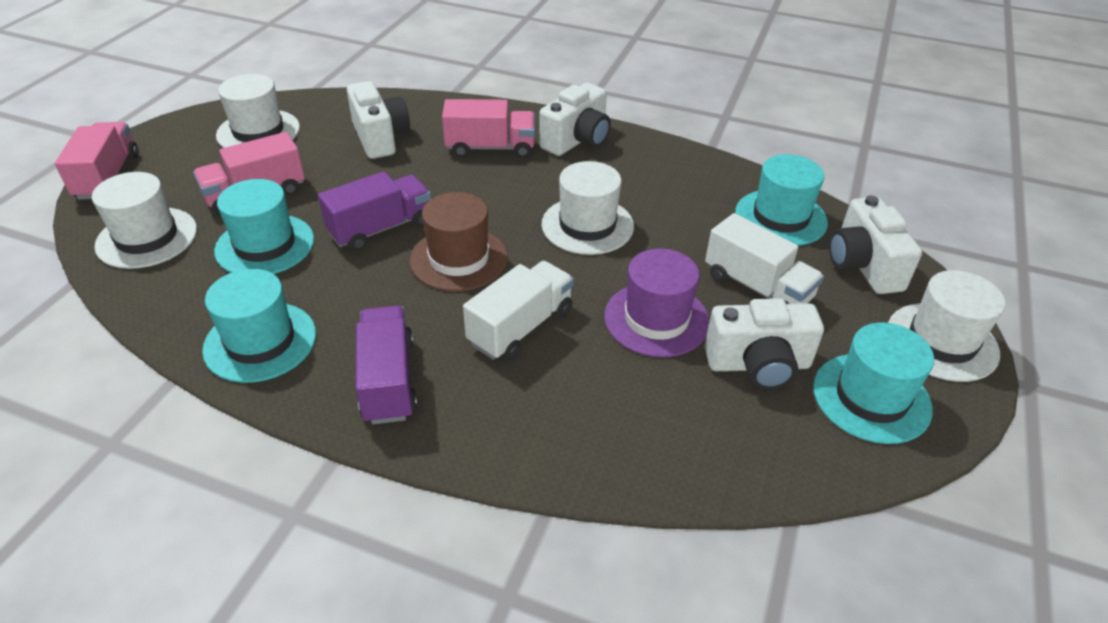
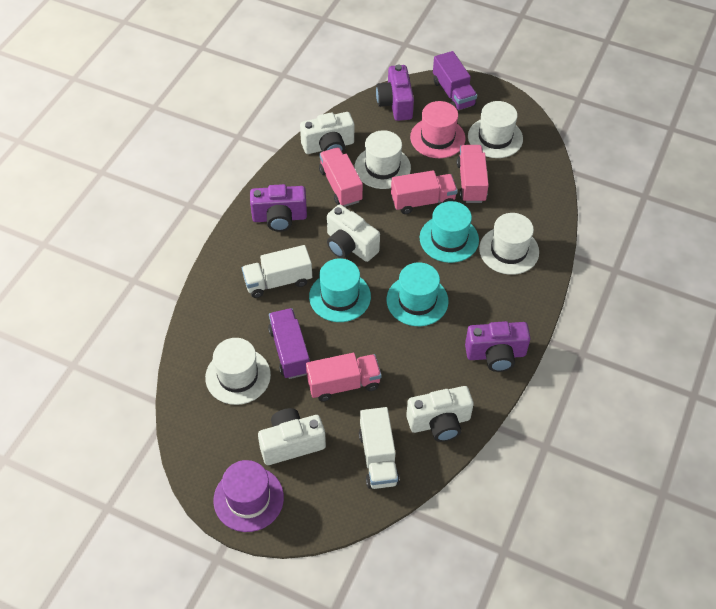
brown hat: 1 -> 0
pink hat: 0 -> 1
pink truck: 3 -> 4
purple camera: 0 -> 3
turquoise hat: 4 -> 3

